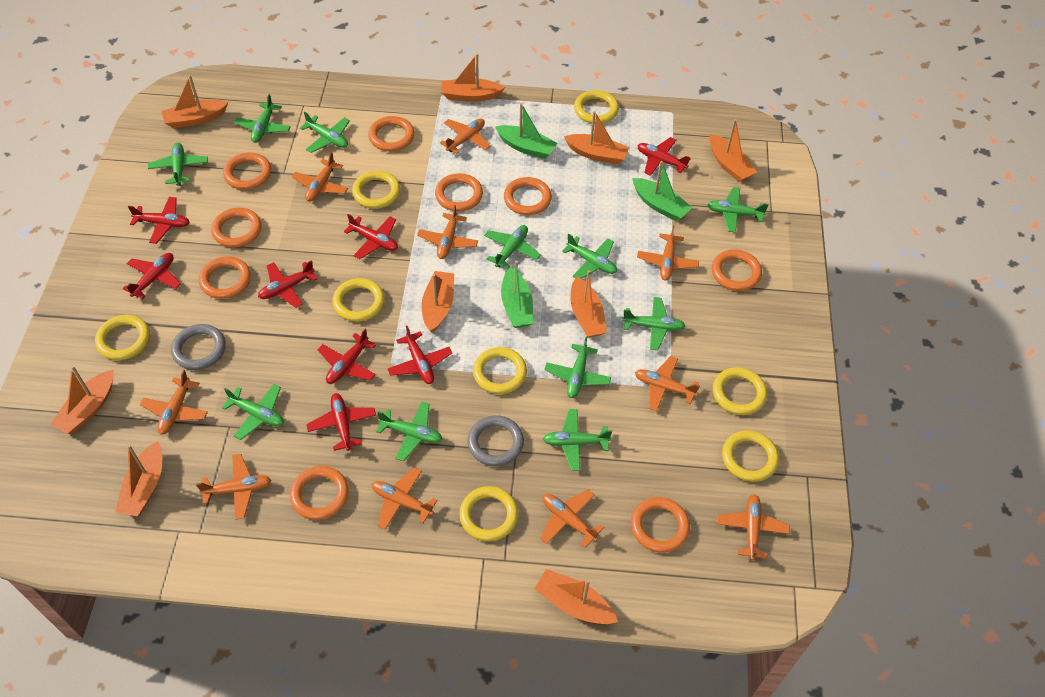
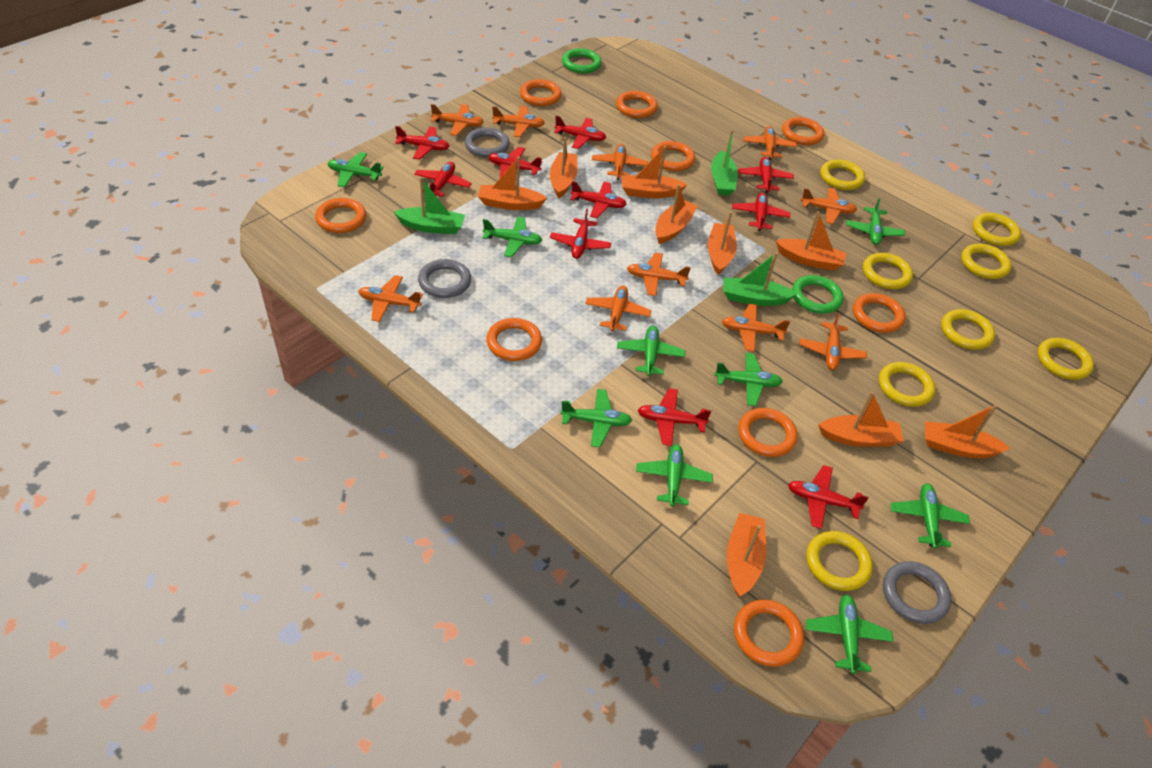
green plane: 11 -> 9
green ring: 0 -> 2
grey ring: 2 -> 3
red plane: 8 -> 10

